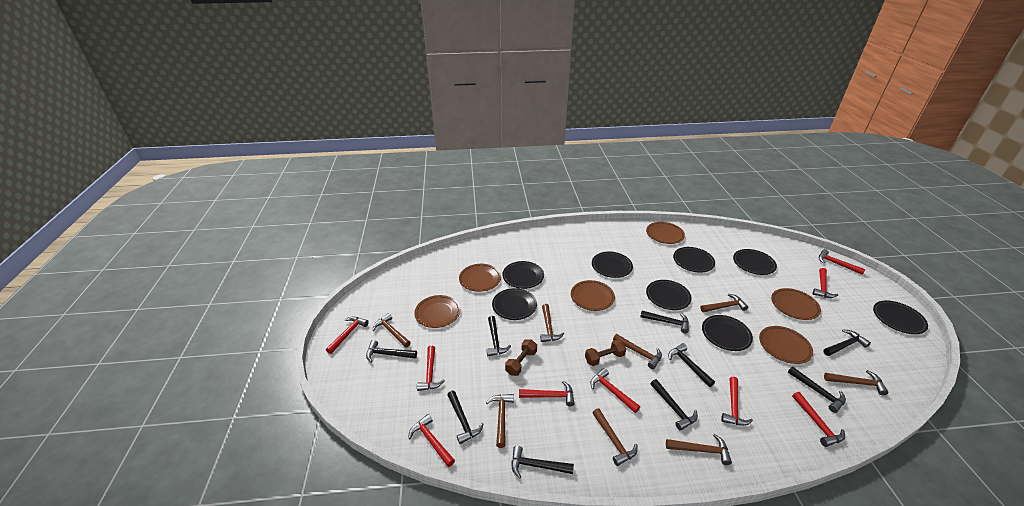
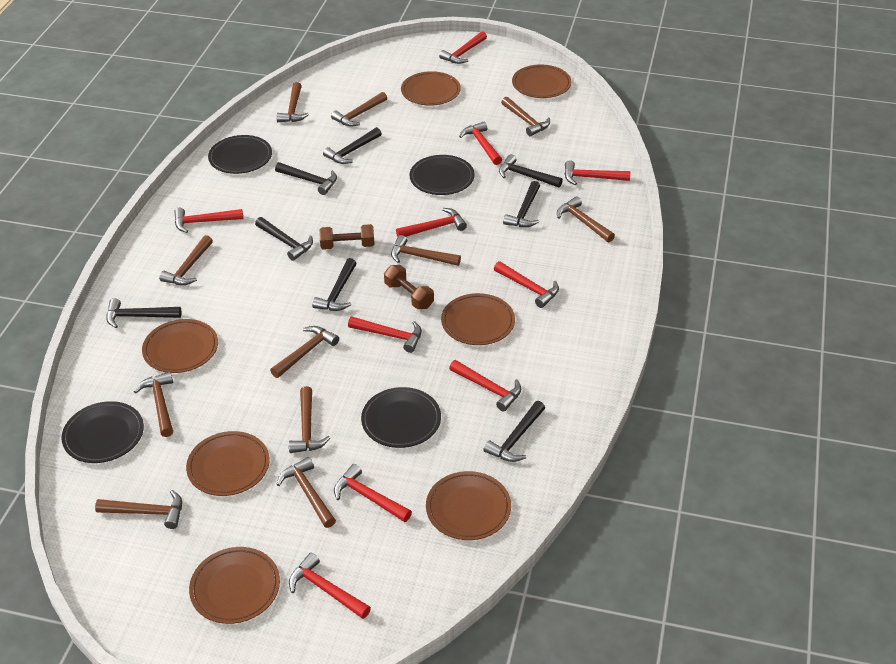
black hammer: 9 -> 8
black plate: 8 -> 4
brown hammer: 8 -> 11
brown plate: 6 -> 7
red hammer: 9 -> 10

